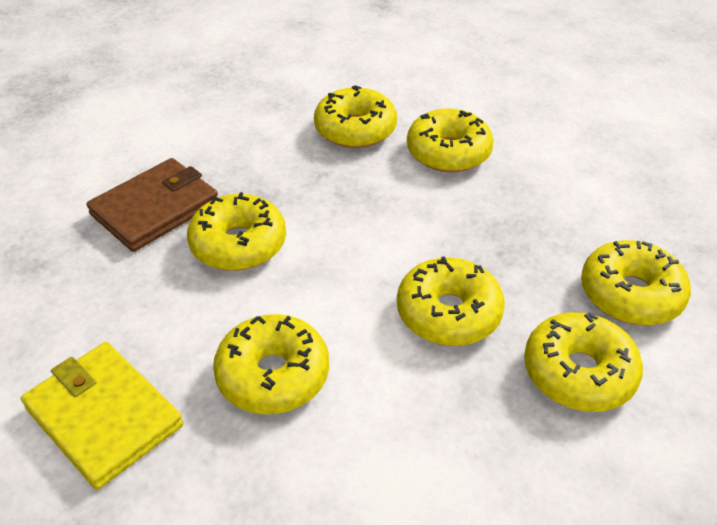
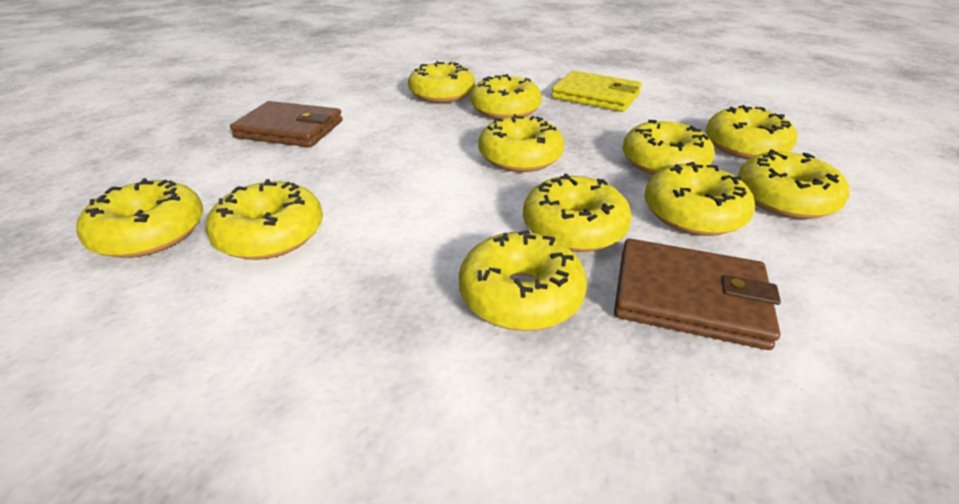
brown wallet: 1 -> 2
yellow donut: 7 -> 11

